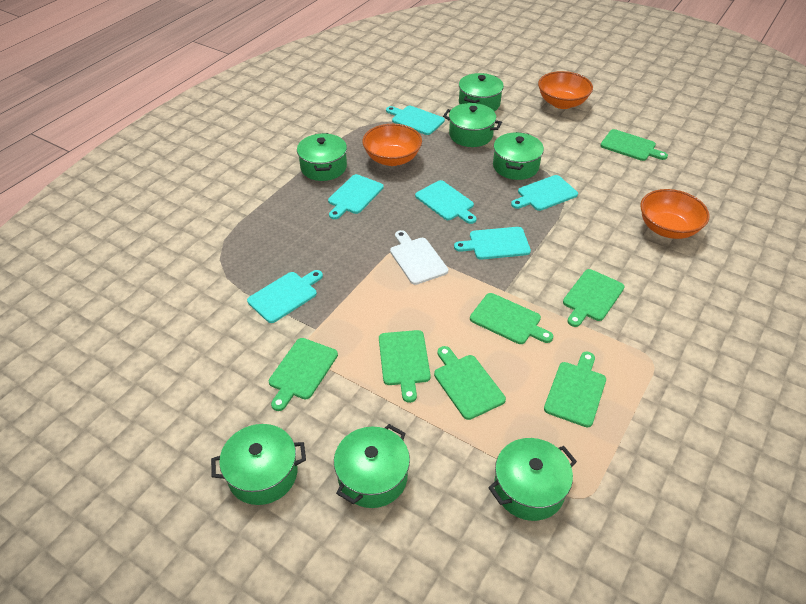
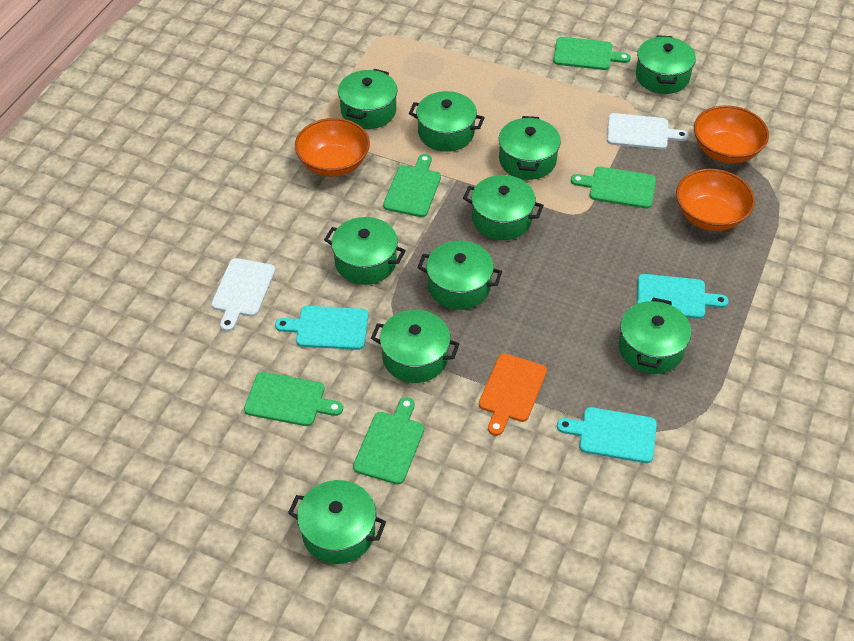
green cutting board: 7 -> 5
green pot: 7 -> 10
orange cutting board: 0 -> 1
turquoise cutting board: 6 -> 3
white cutting board: 1 -> 2

